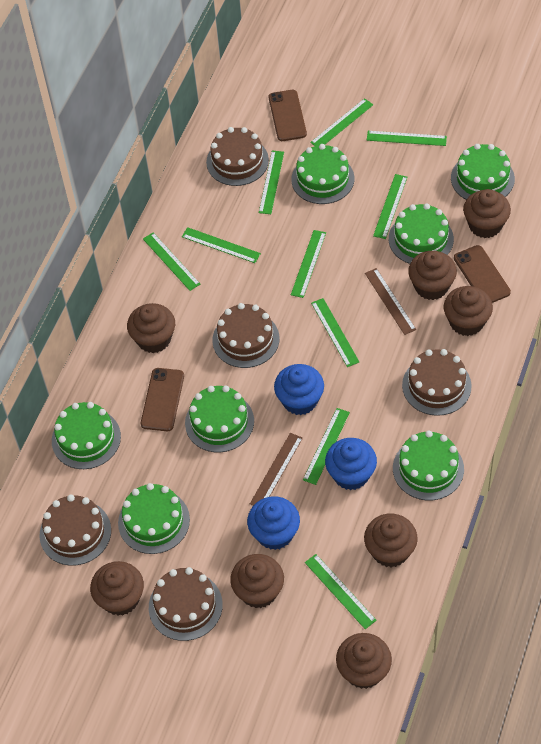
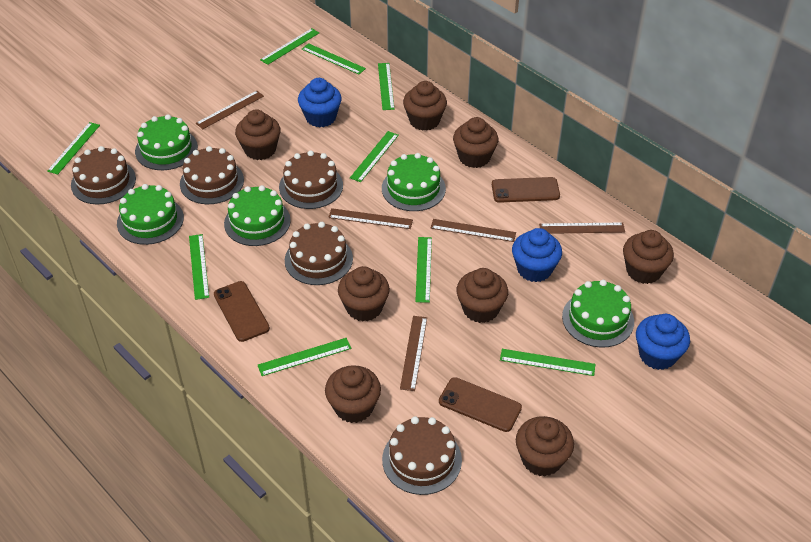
brown ruler: 2 -> 5
green cake: 7 -> 5
green ruler: 10 -> 9

